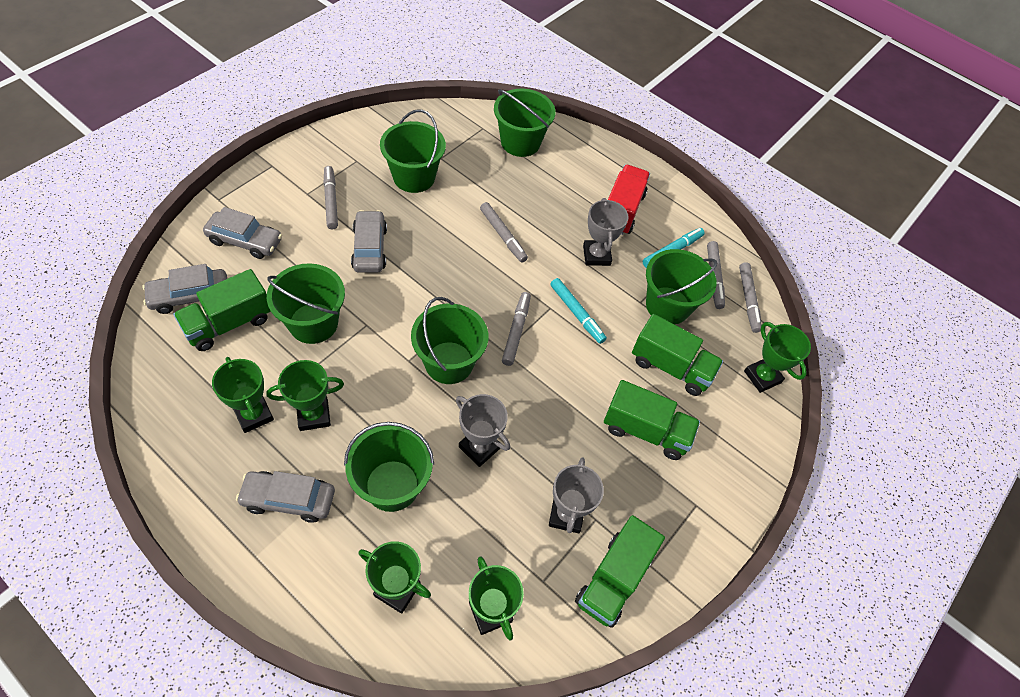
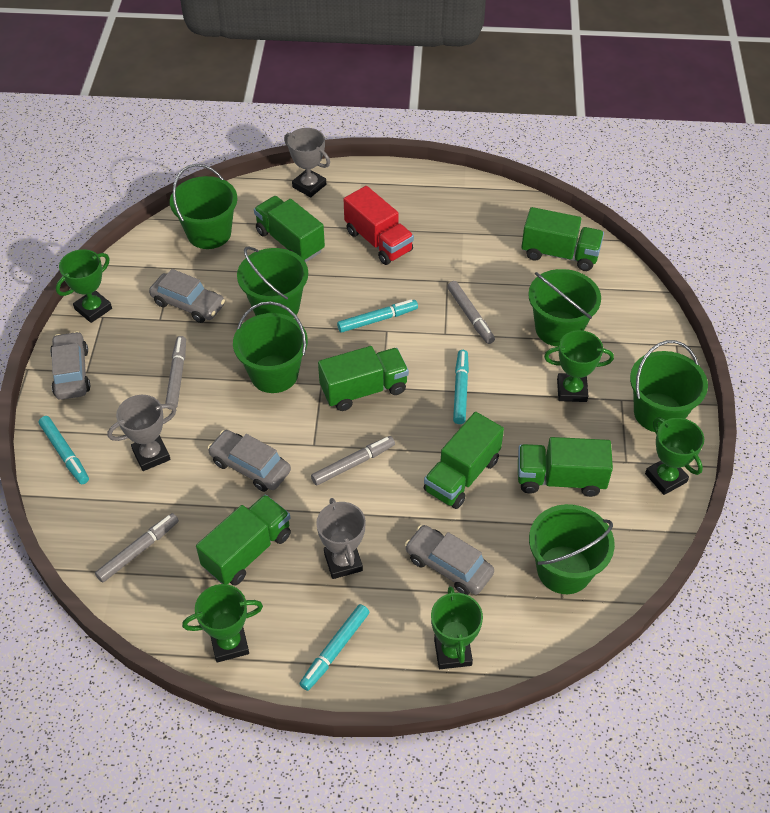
green truck: 4 -> 6
grey marker: 5 -> 4
turquoise marker: 2 -> 4

